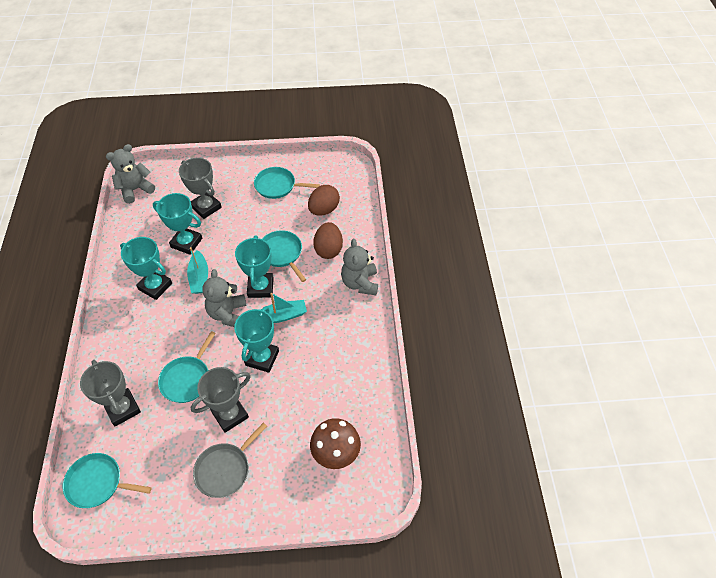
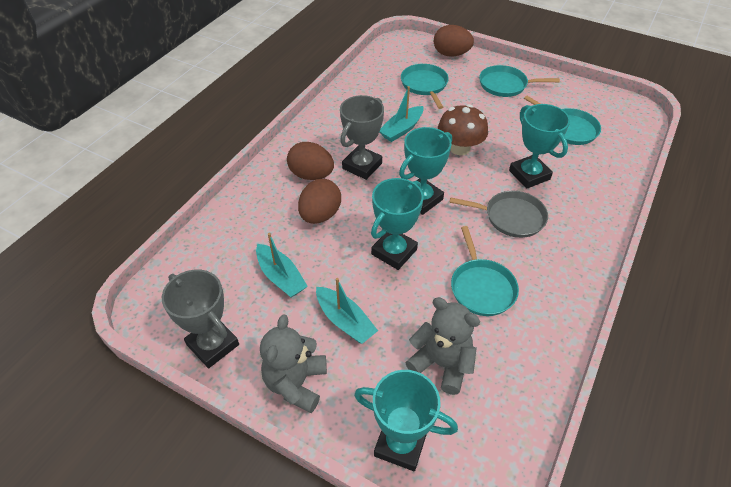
brown egg: 2 -> 3
grey teddy bear: 3 -> 2
grey trophy: 3 -> 2
turquoise boat: 2 -> 3

